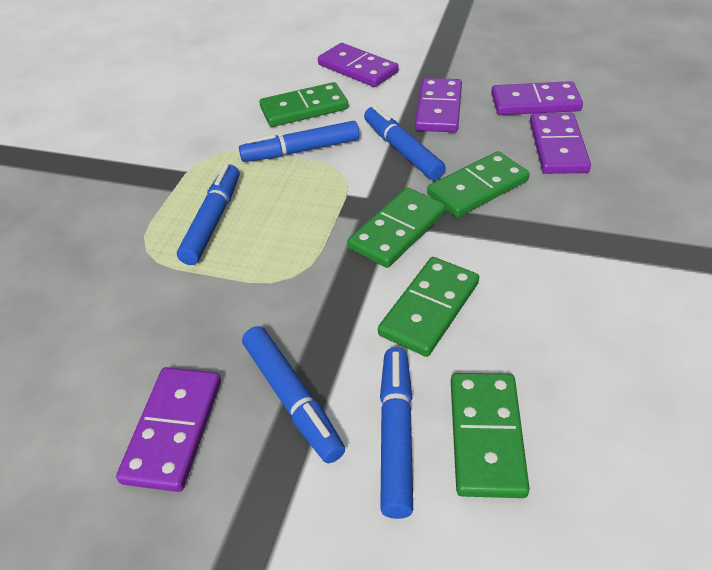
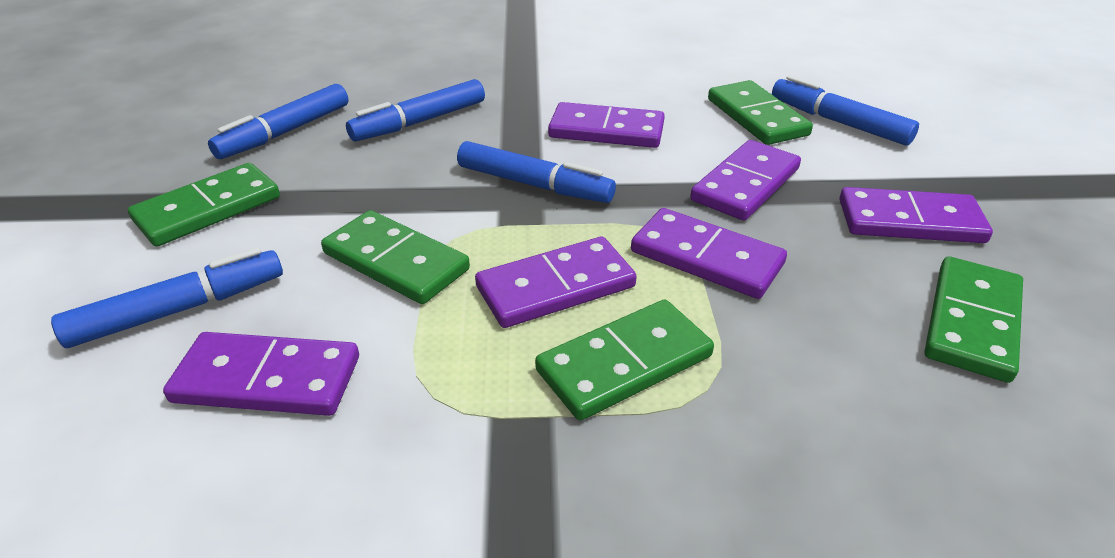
purple domino: 5 -> 6

